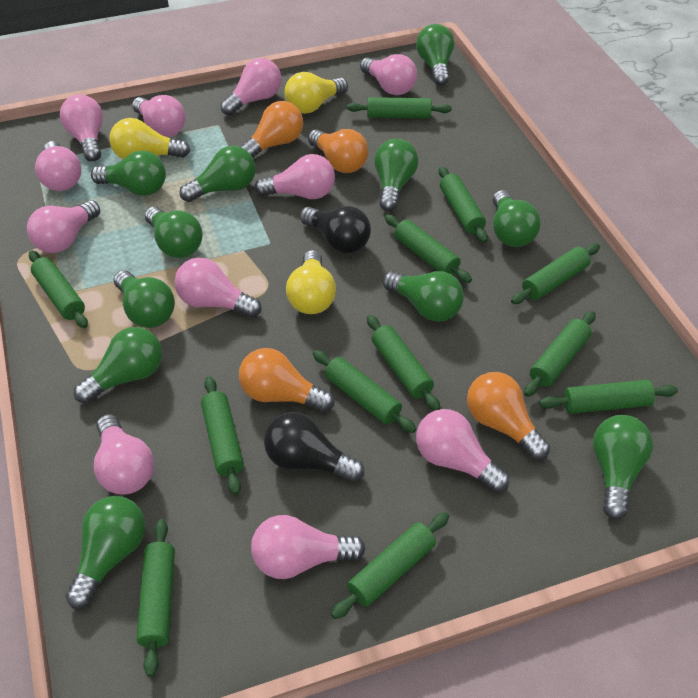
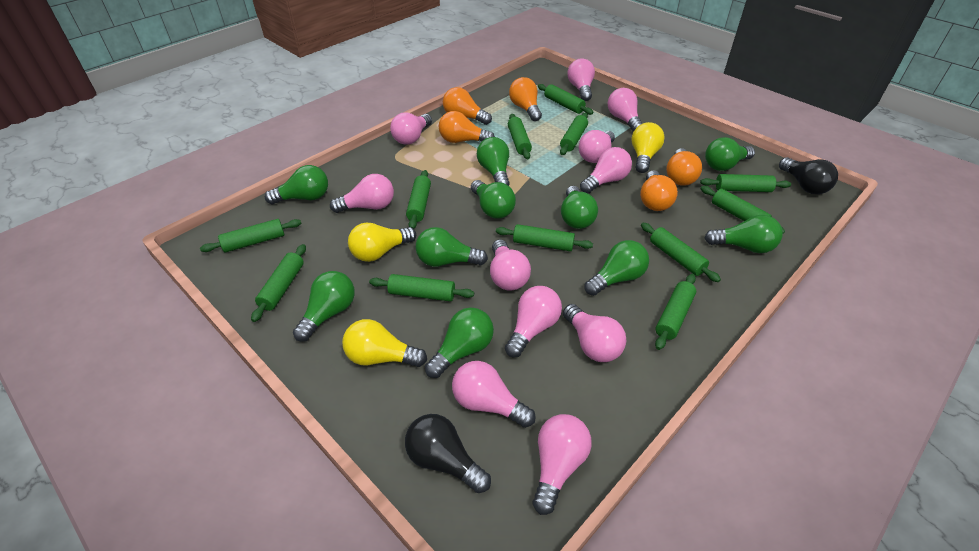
green light bulb: 11 -> 10
orange light bulb: 4 -> 5

